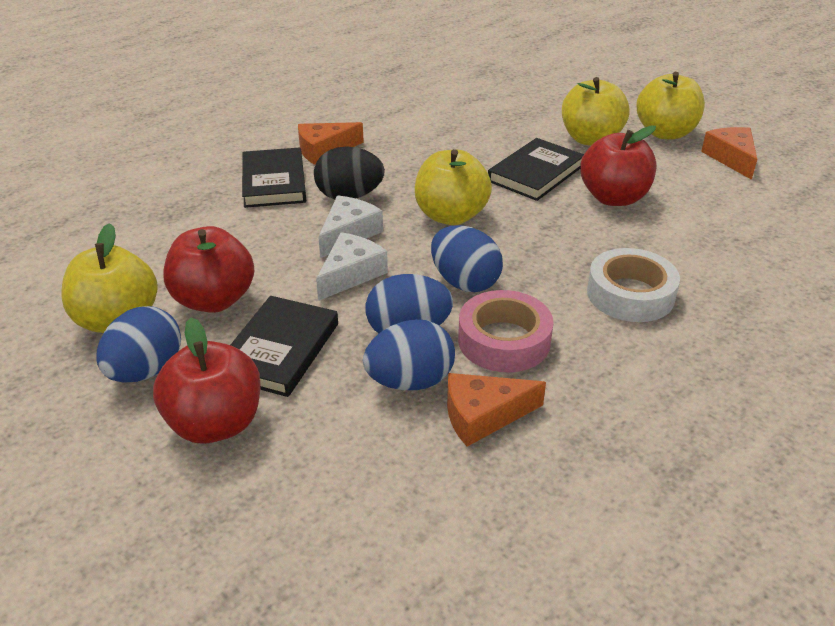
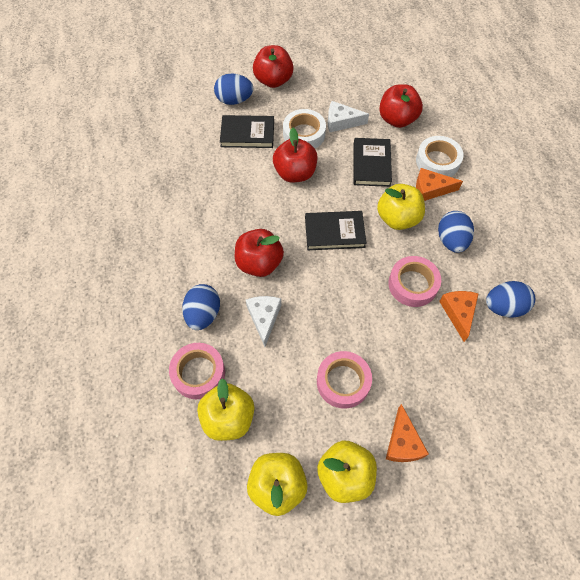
black egg: 1 -> 0
pink tape: 1 -> 3
red apple: 3 -> 4
white tape: 1 -> 2

